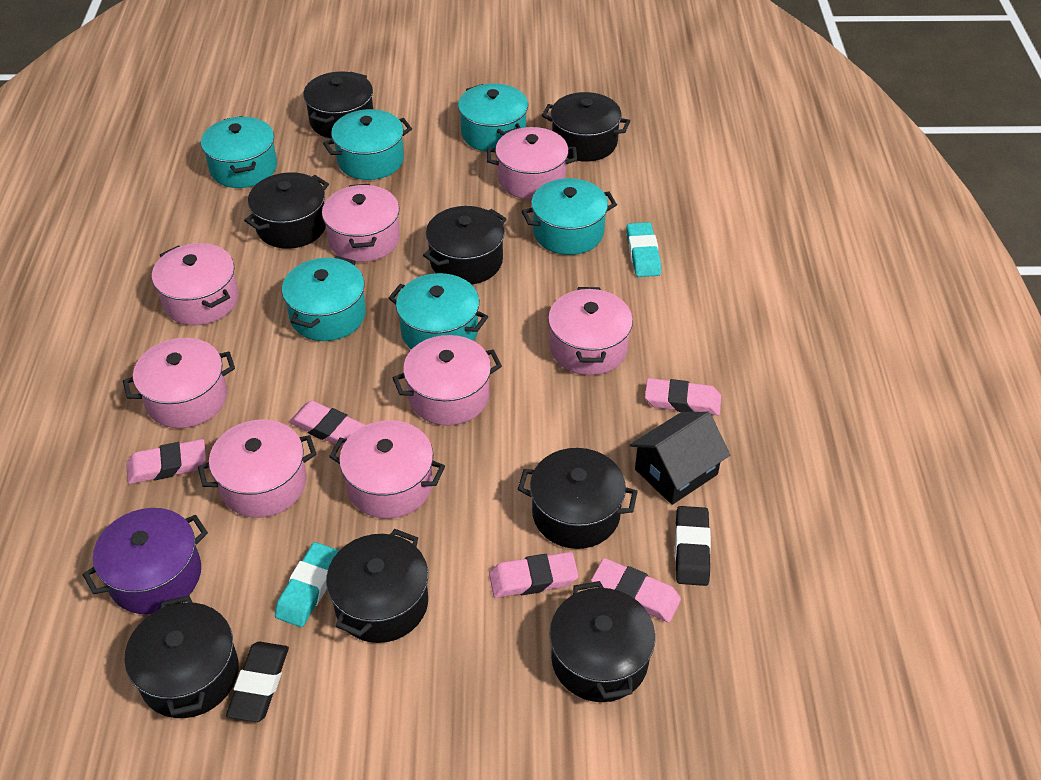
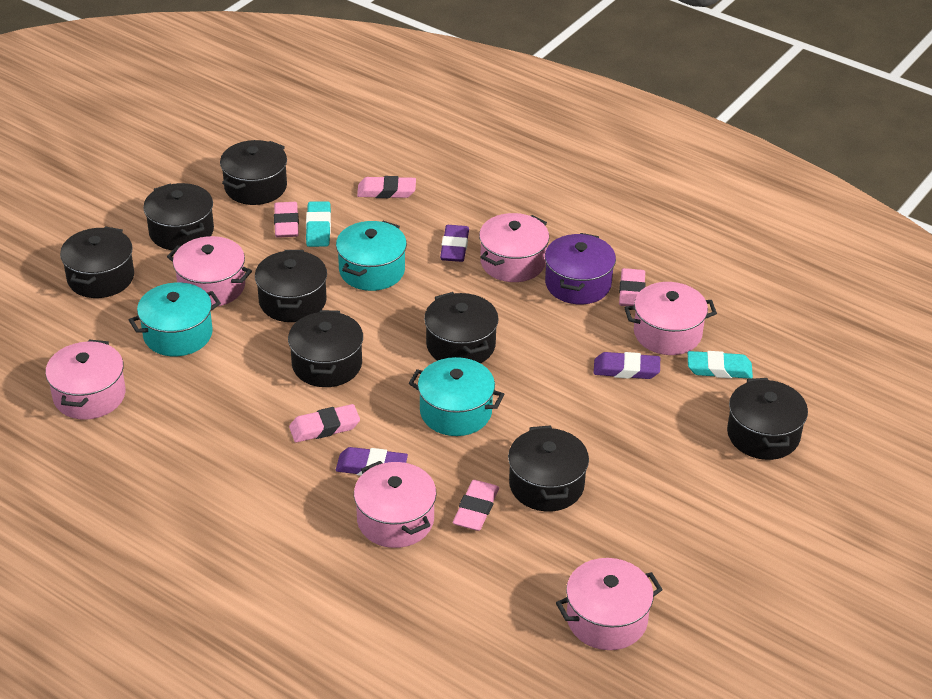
black eraser: 2 -> 0
black house: 1 -> 0
pink pot: 8 -> 6
purple eraser: 0 -> 3
turquoise pot: 6 -> 3

